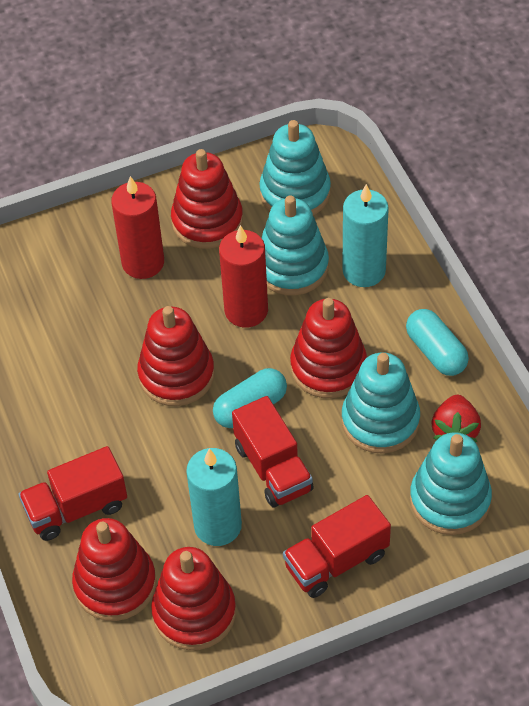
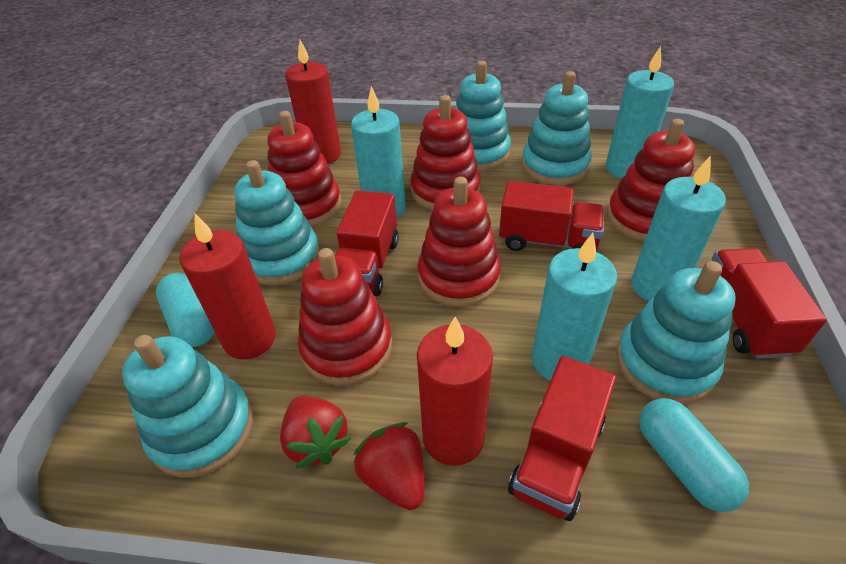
red candle: 2 -> 3
red strawberry: 1 -> 2
red truck: 3 -> 4
turquoise candle: 2 -> 4
turquoise stacking toy: 4 -> 5

